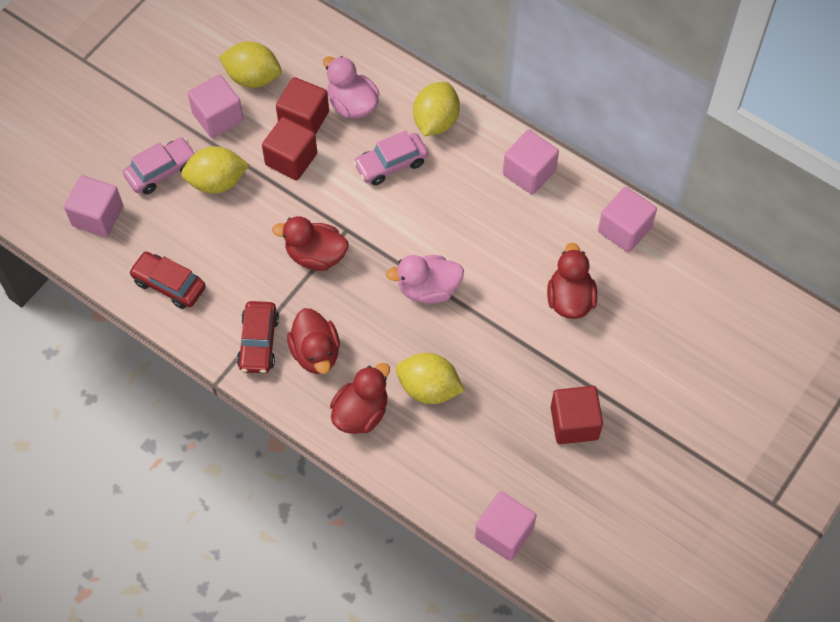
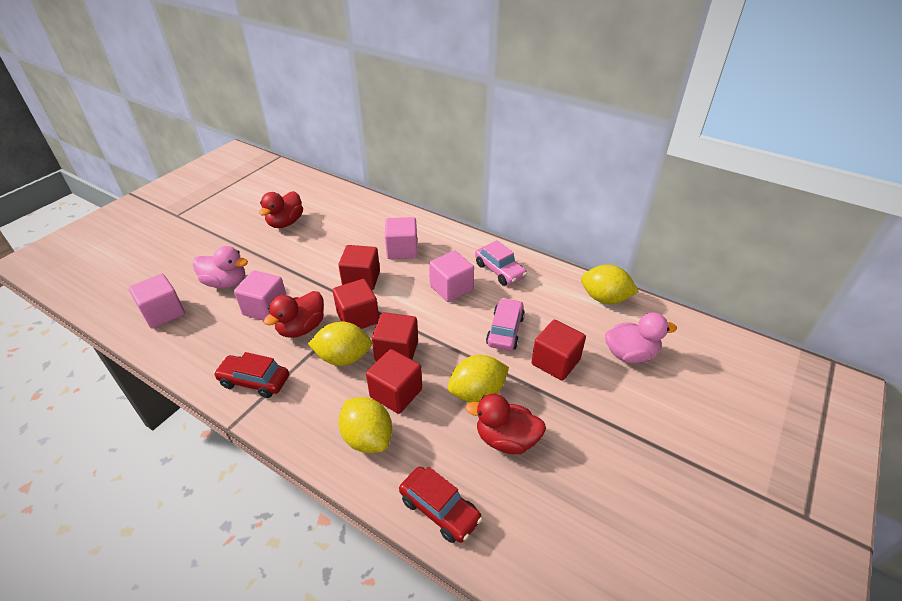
pink cube: 5 -> 4
red cube: 3 -> 5
red duck: 4 -> 3

